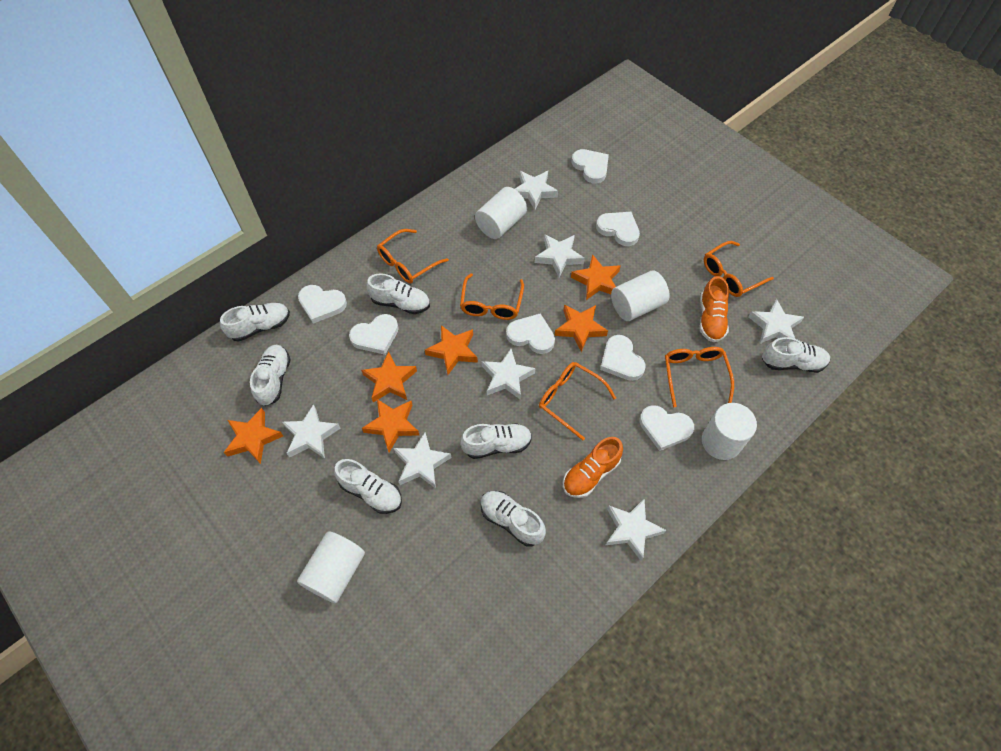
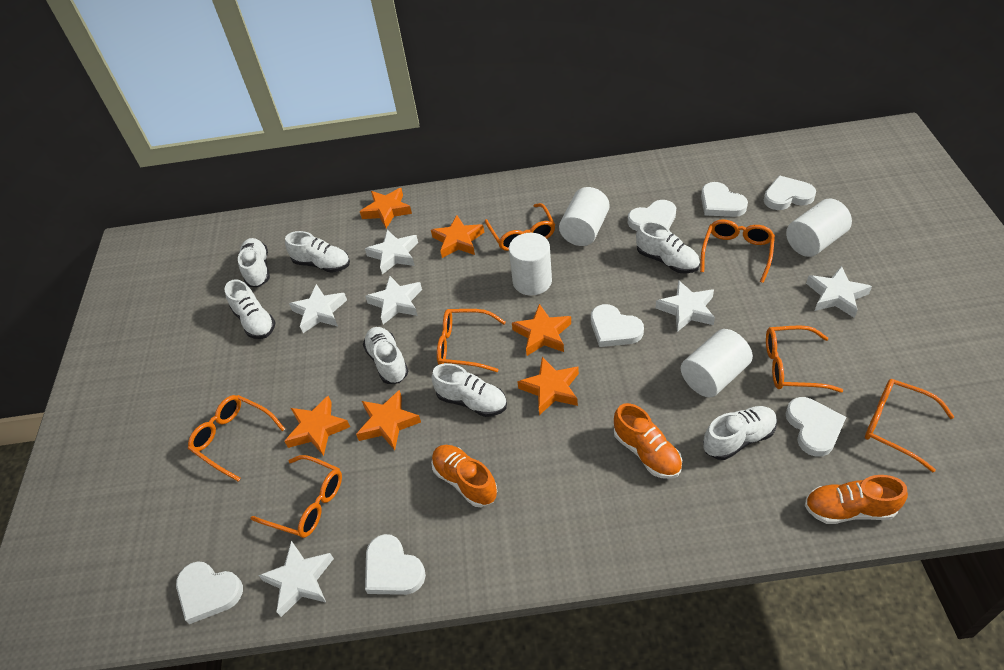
orange glasses: 5 -> 7
orange shoe: 2 -> 3
white star: 7 -> 6

